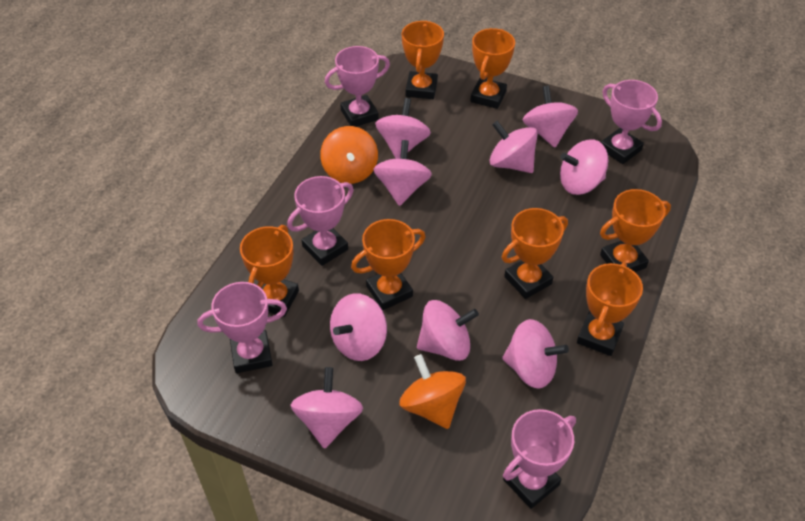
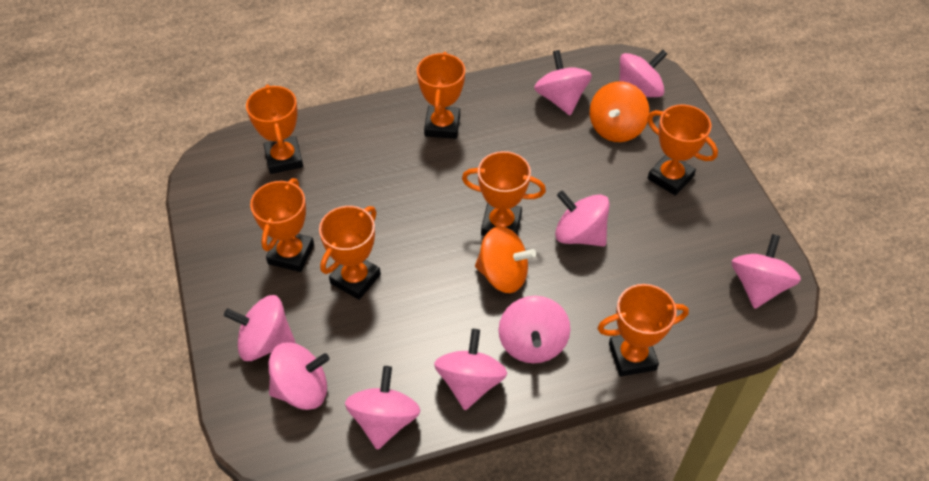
pink trophy: 5 -> 0

